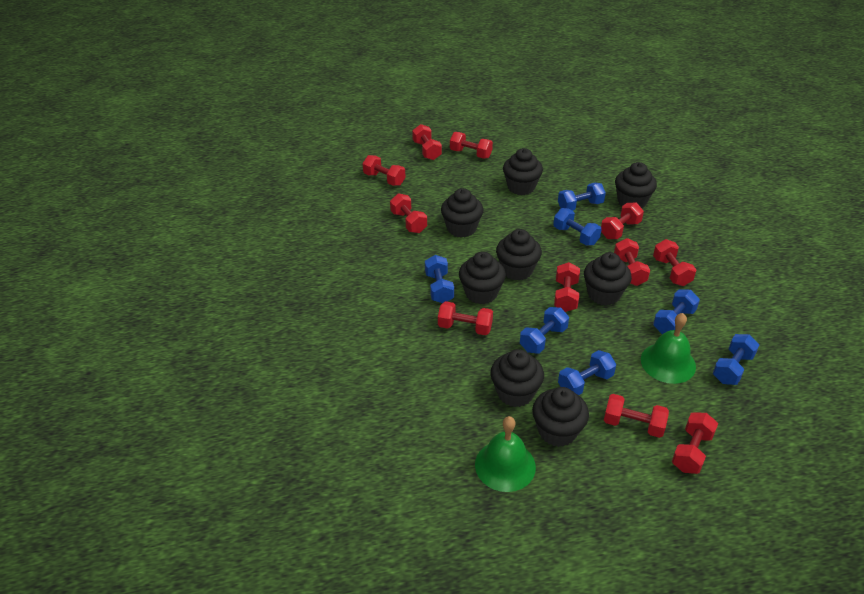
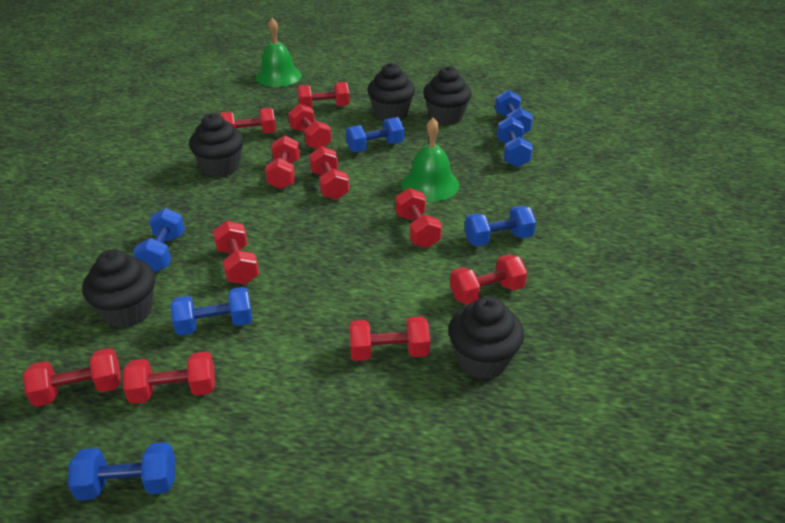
black cupcake: 8 -> 5

